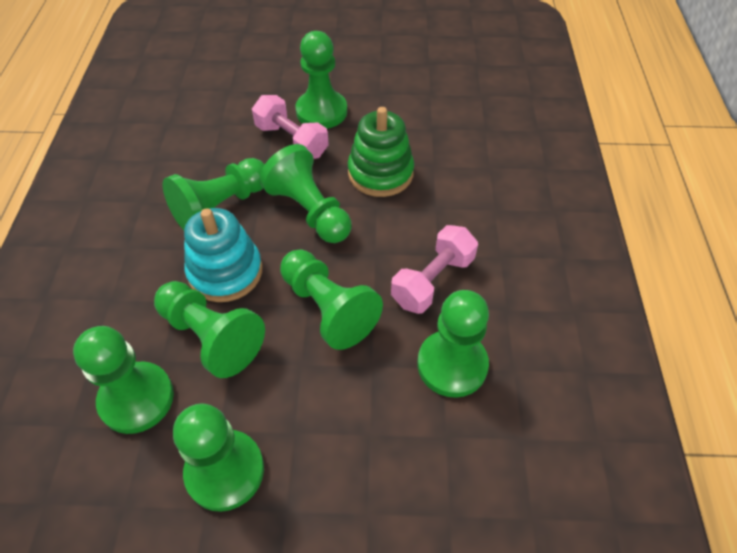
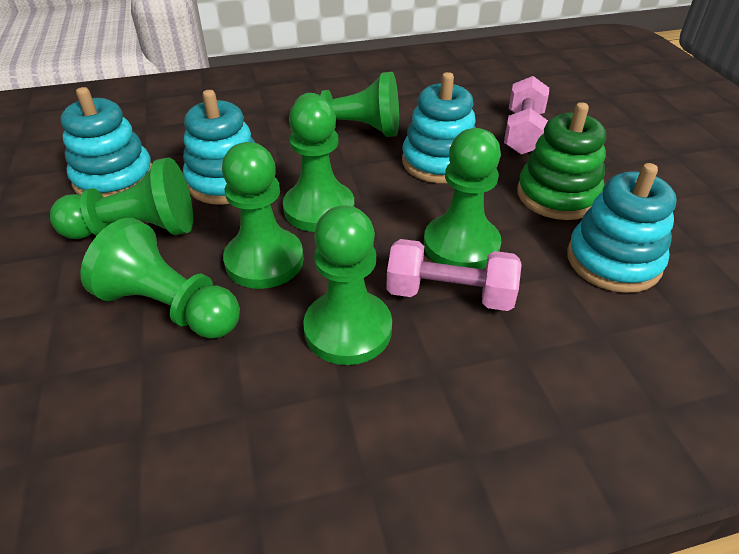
green pawn: 8 -> 7
turquoise stacking toy: 1 -> 4

